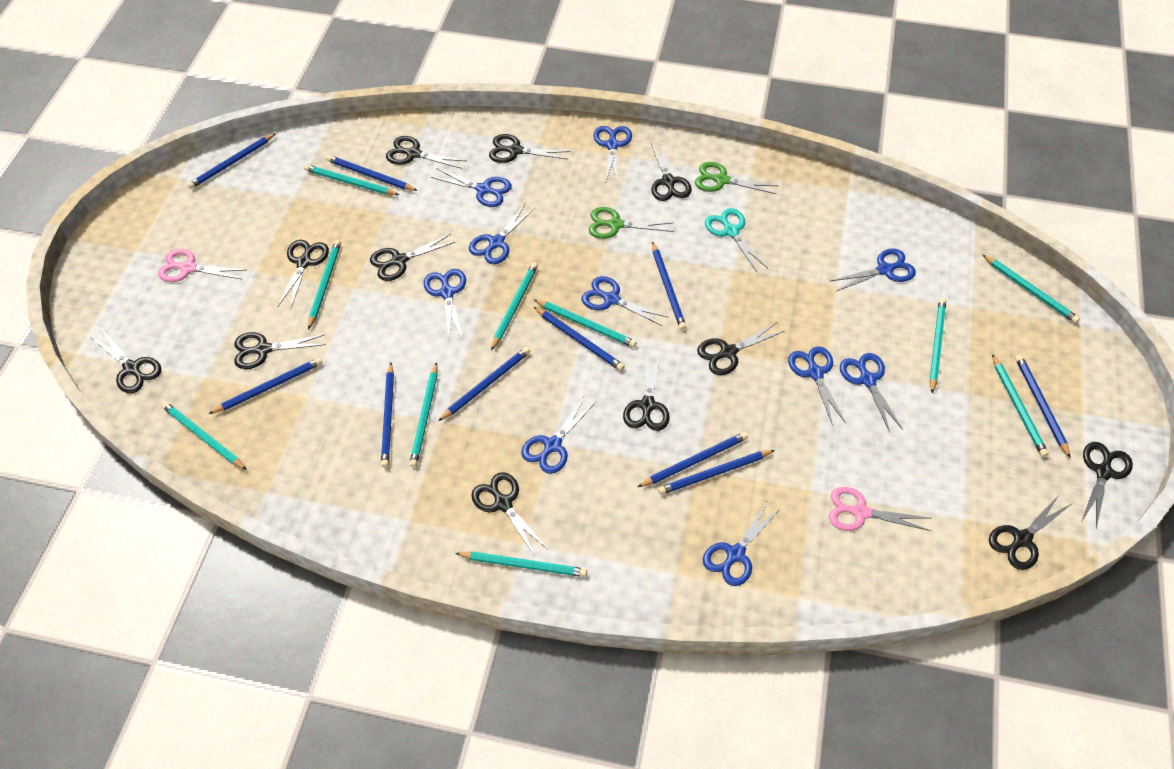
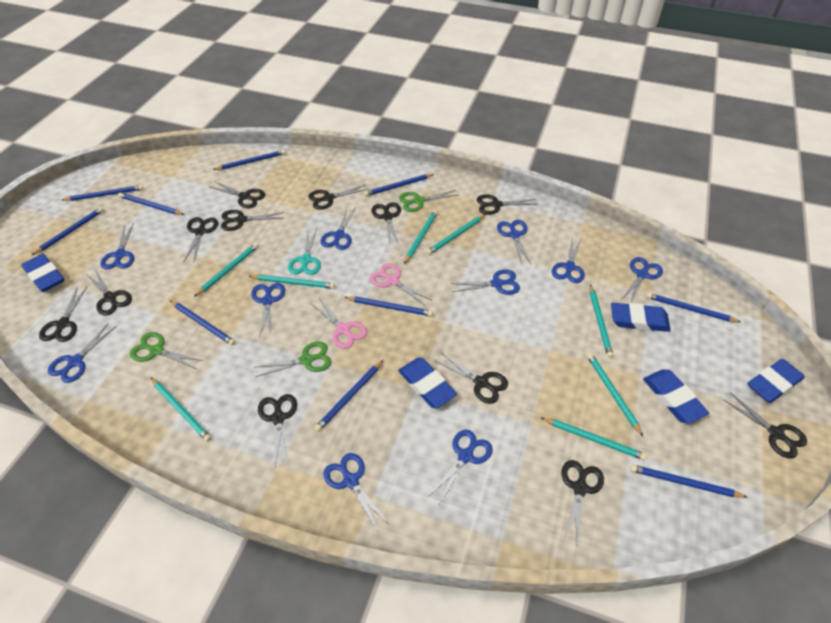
blue eraser: 0 -> 5
green scissors: 2 -> 3
turquoise pencil: 10 -> 8

